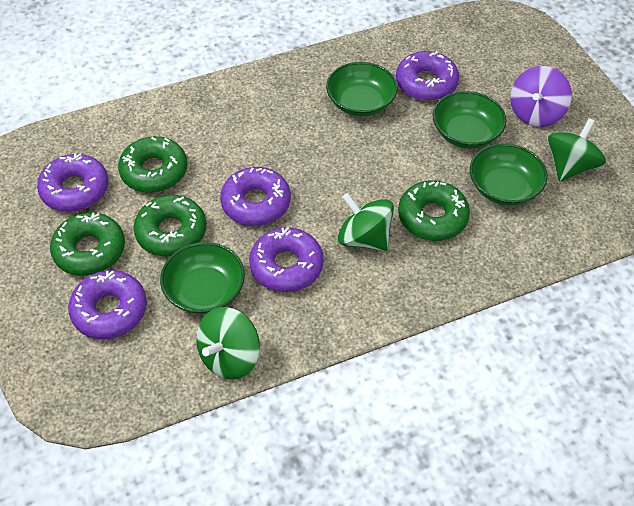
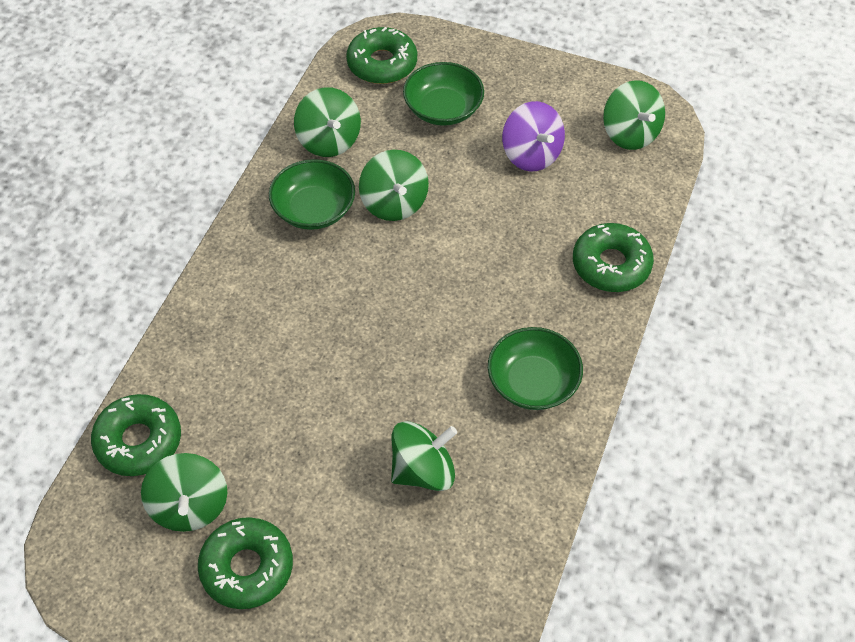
green bowl: 4 -> 3
green spinning top: 3 -> 5
purple donut: 5 -> 0

